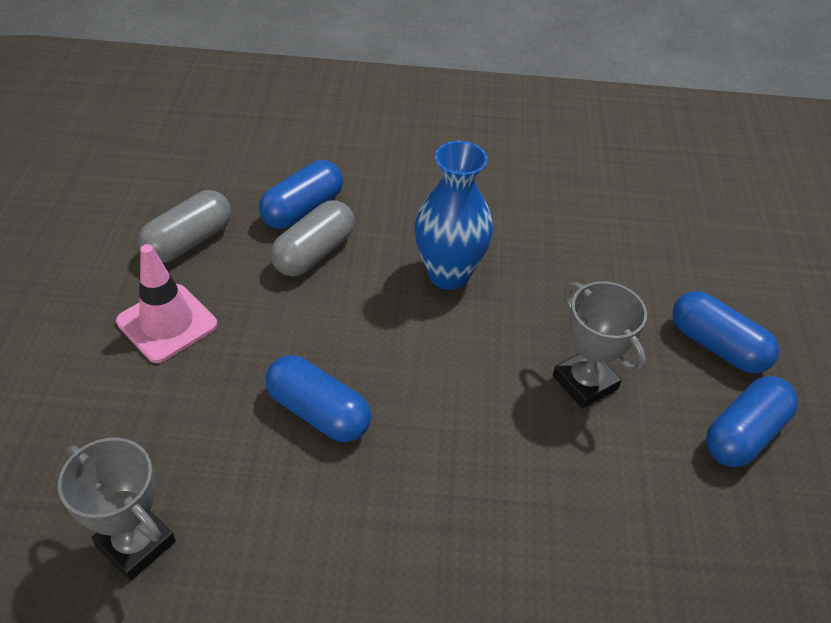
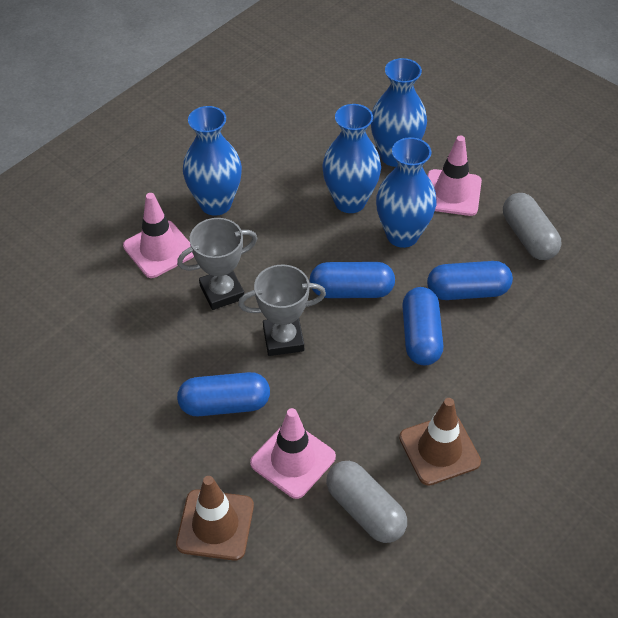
blue vase: 1 -> 4
brown traffic cone: 0 -> 2
pink traffic cone: 1 -> 3

